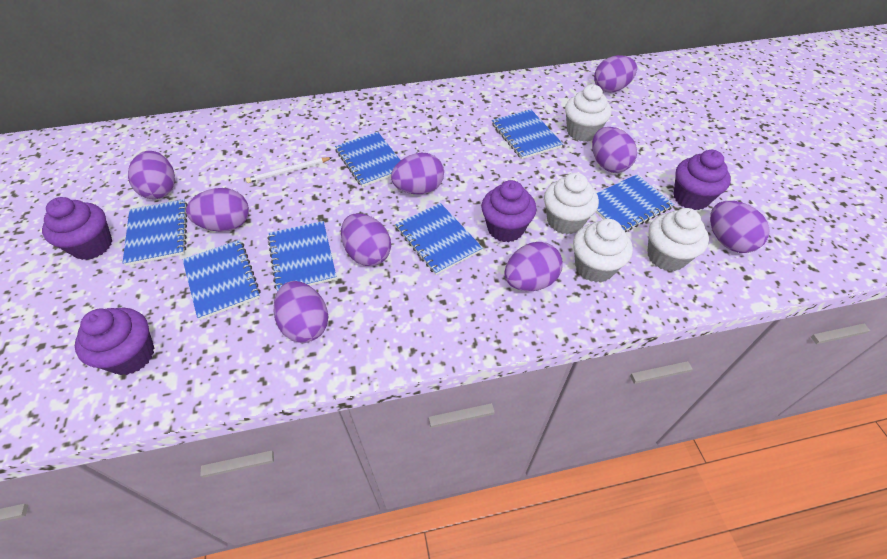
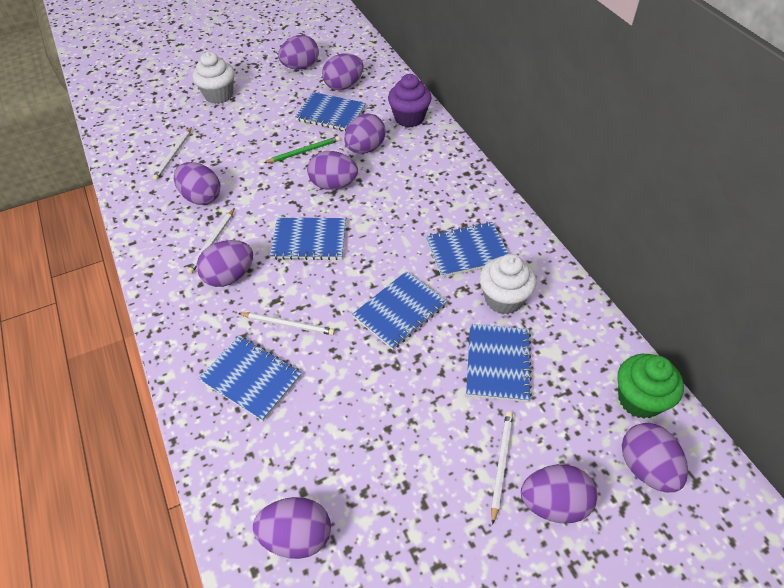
blue notebook: 7 -> 6
green cupcake: 0 -> 1
green pencil: 0 -> 1
purple cupcake: 4 -> 1
white cupcake: 4 -> 2
white pencil: 1 -> 4

